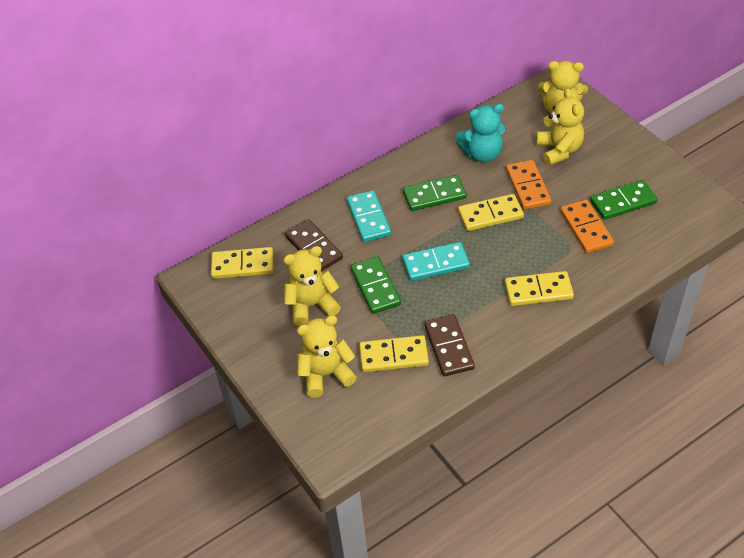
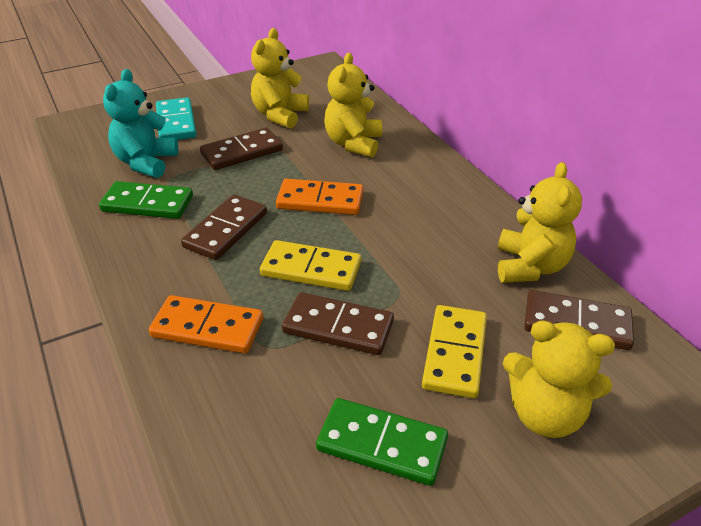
brown domino: 2 -> 4
green domino: 3 -> 2
turquoise domino: 2 -> 1
yellow domino: 4 -> 2

